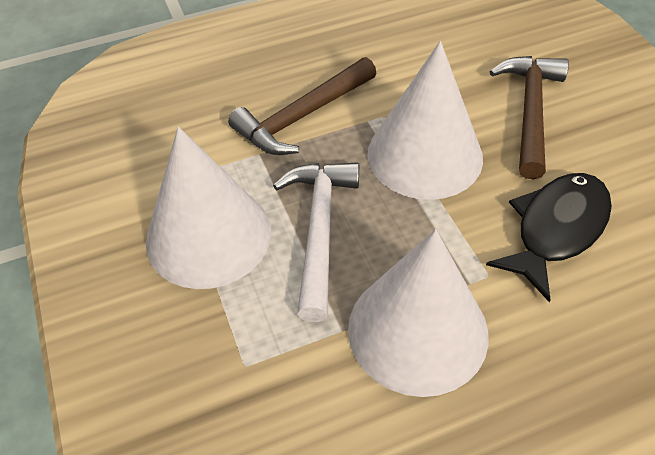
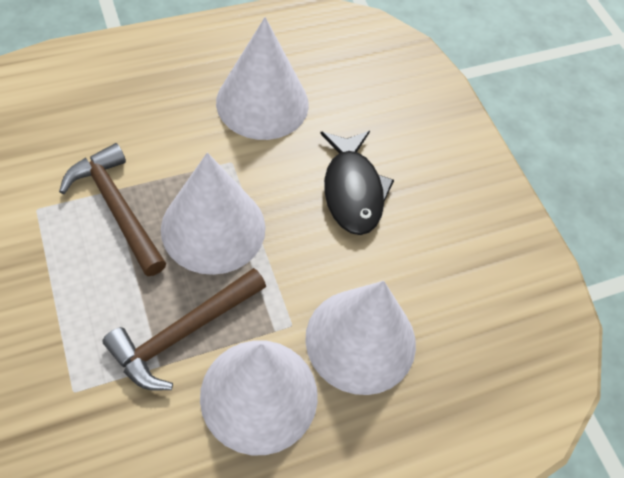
white cone: 3 -> 4
white hammer: 1 -> 0

